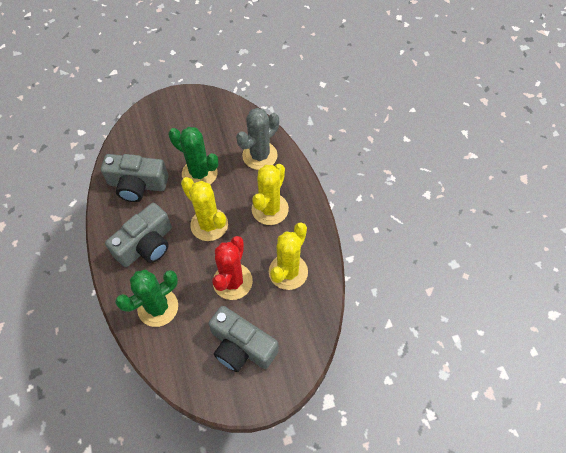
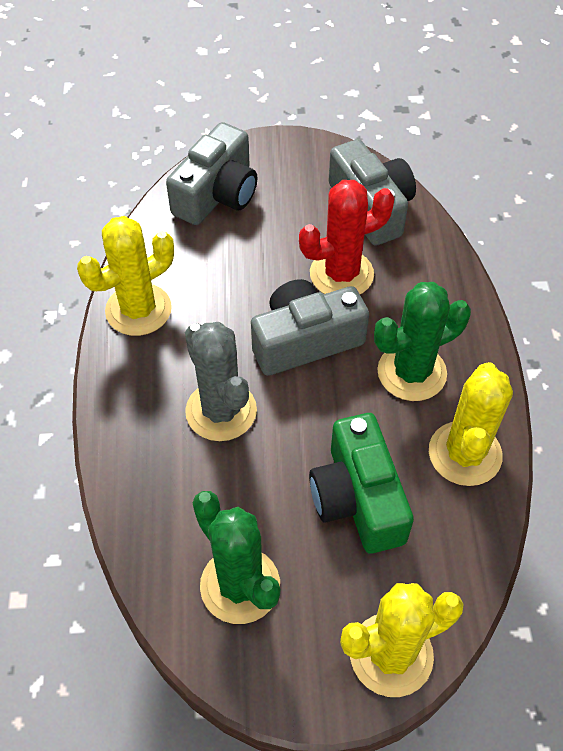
green camera: 0 -> 1

